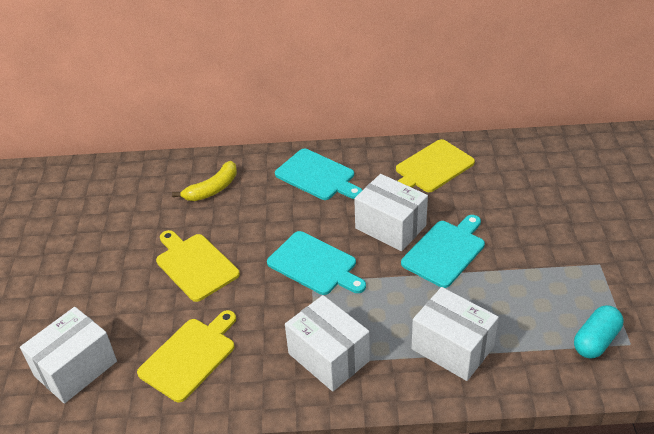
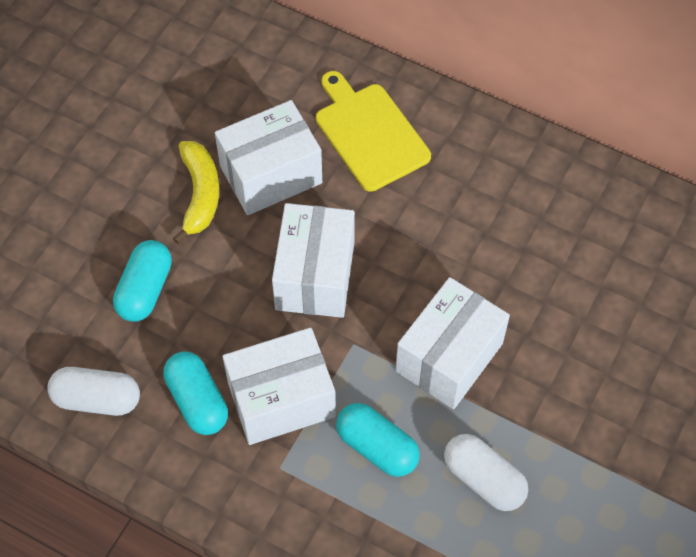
turquoise capsule: 1 -> 3
turquoise cutting board: 3 -> 0
white capsule: 0 -> 2
yellow cutting board: 3 -> 1

